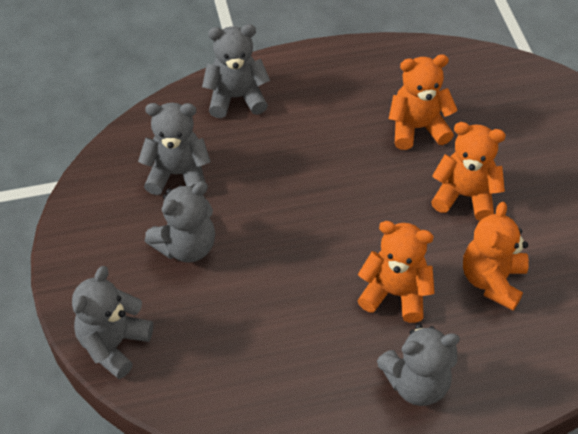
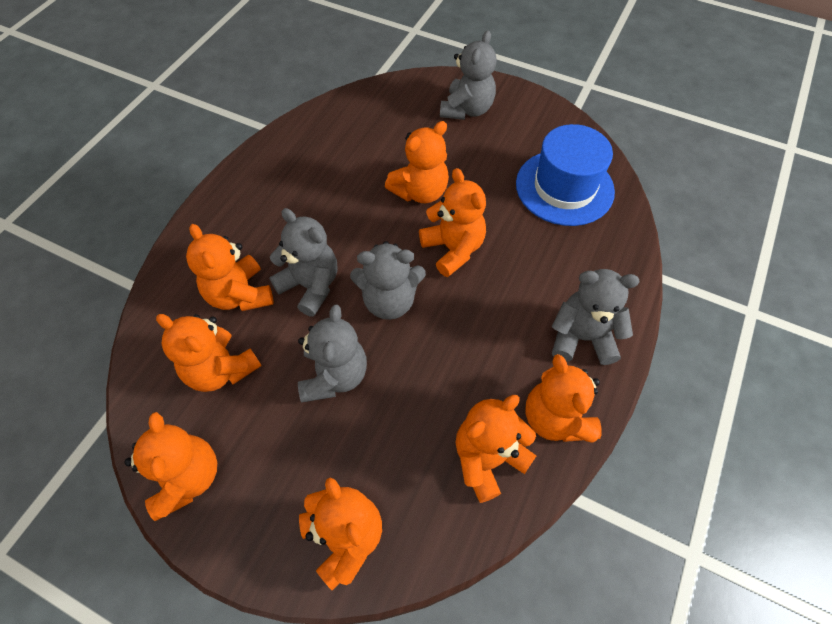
blue hat: 0 -> 1
orange teddy bear: 4 -> 8

